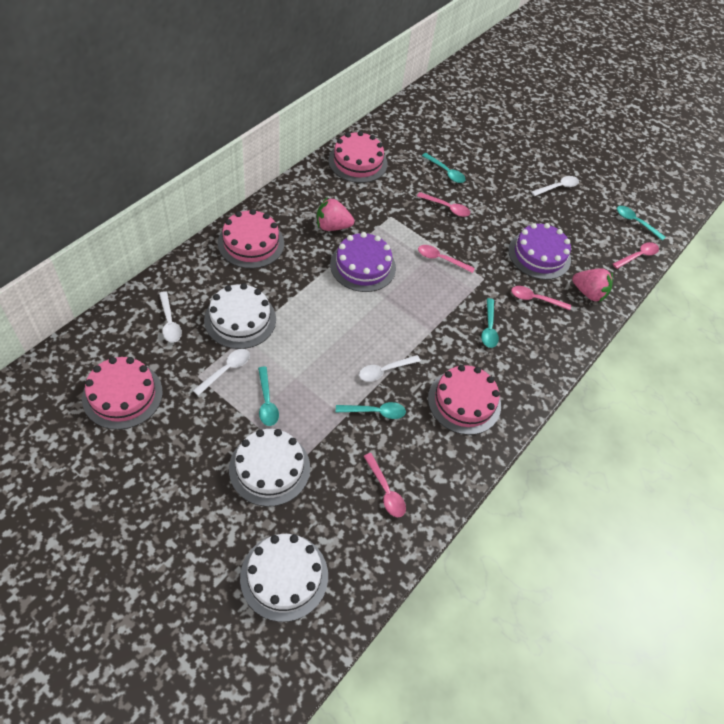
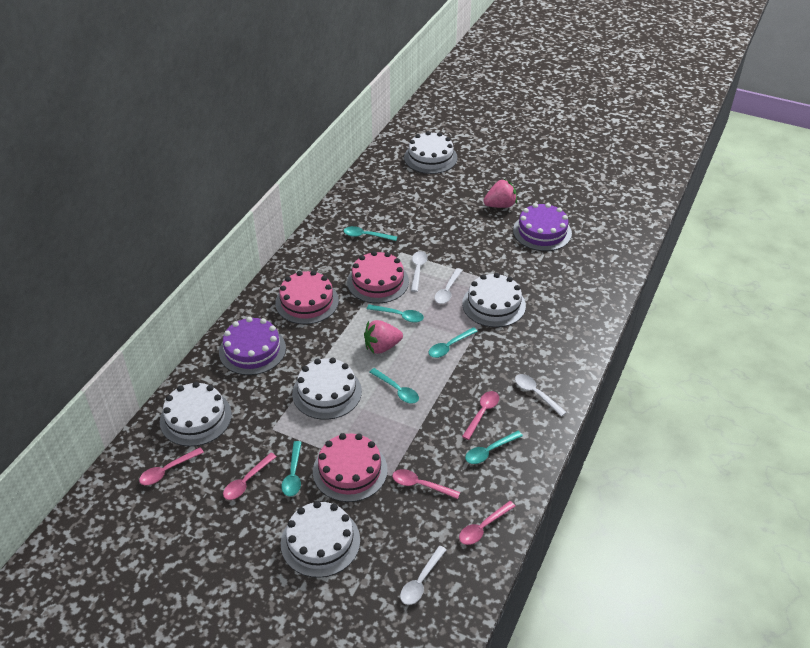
pink cake: 4 -> 3
turquoise spoon: 5 -> 6
white cake: 3 -> 5

